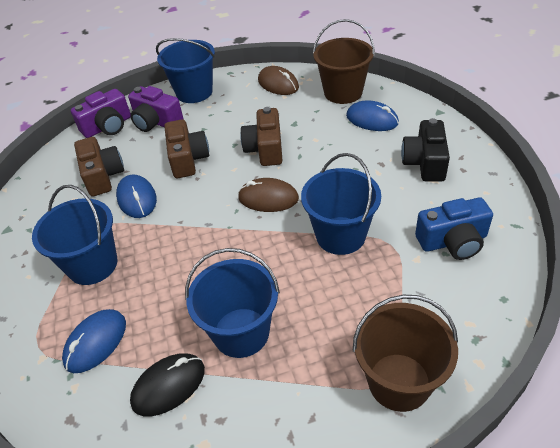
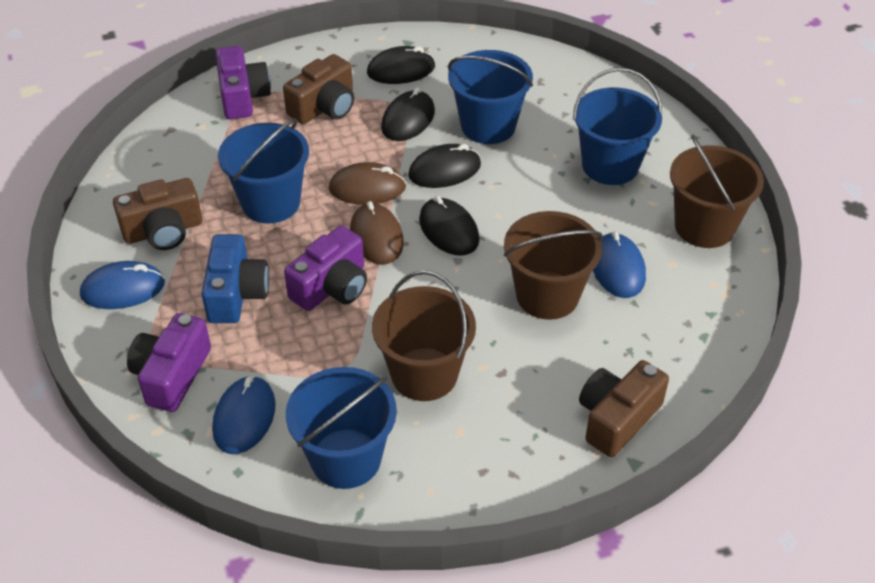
black camera: 1 -> 0
black mouse: 1 -> 4
brown bucket: 2 -> 3
purple camera: 2 -> 3

